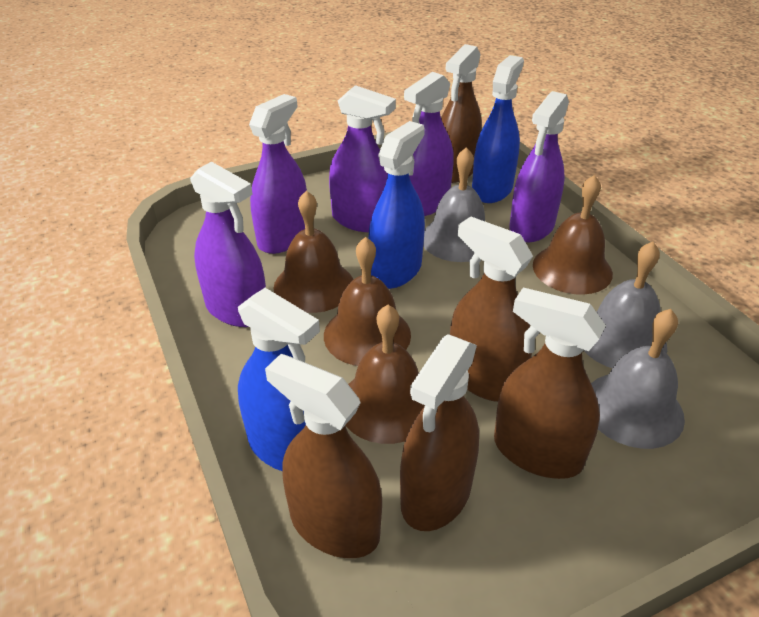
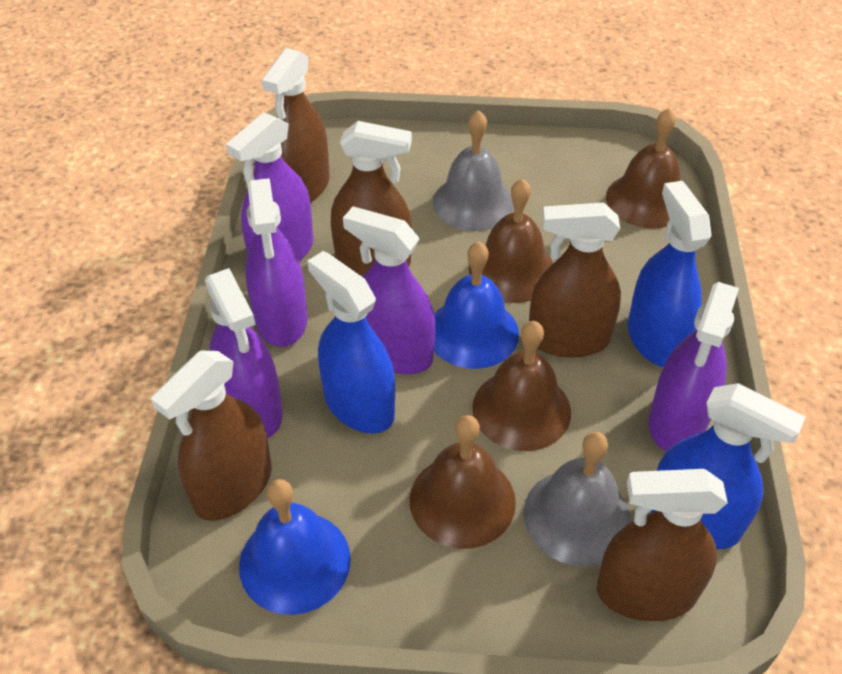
blue bell: 0 -> 2
grey bell: 3 -> 2

